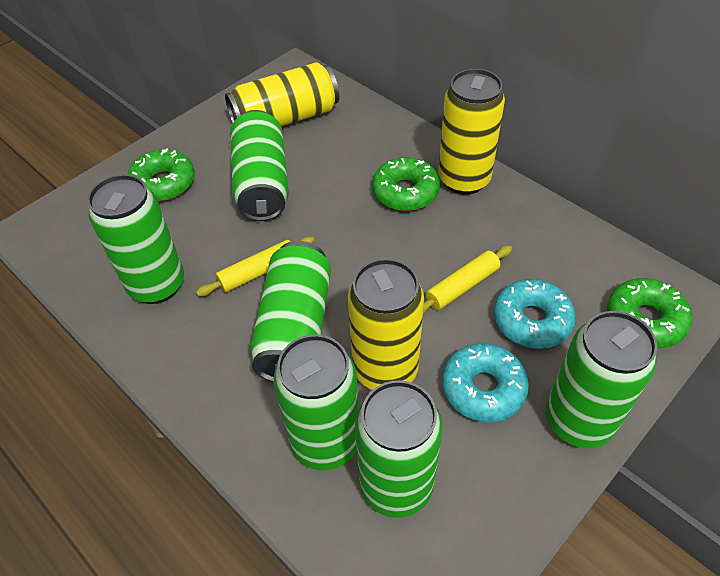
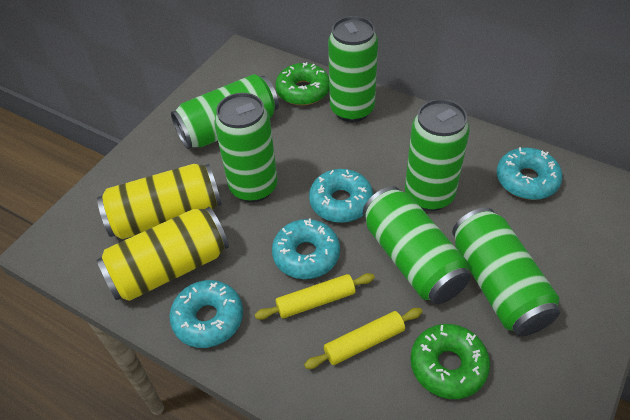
green donut: 3 -> 2
turquoise donut: 2 -> 4
yellow can: 3 -> 2

